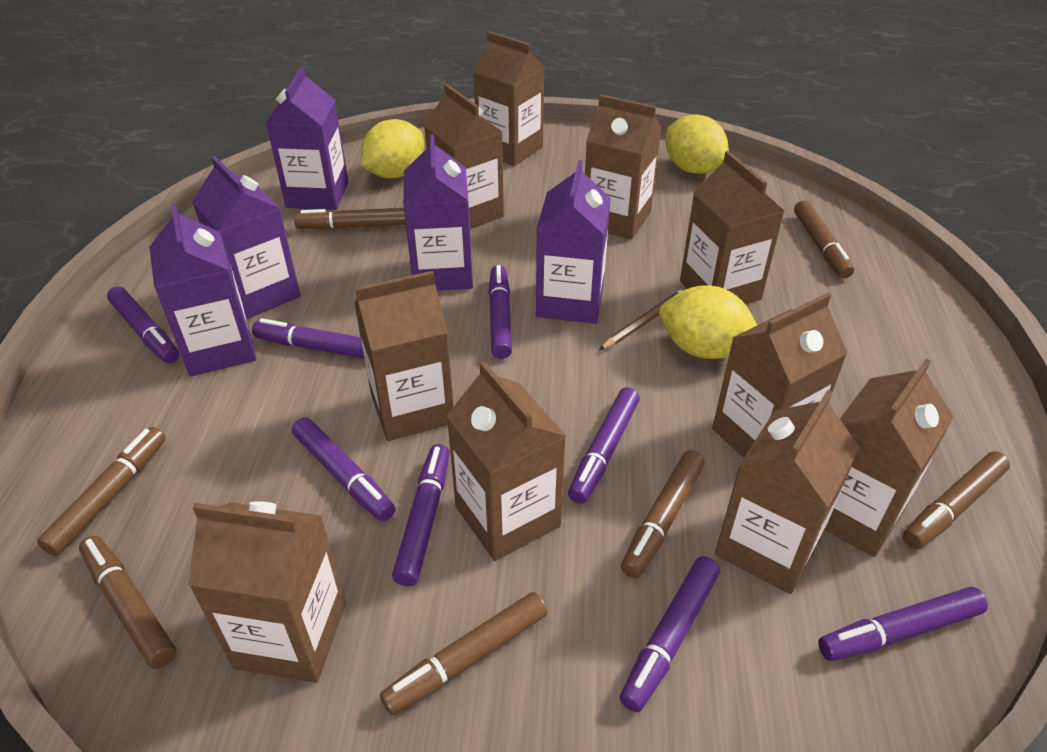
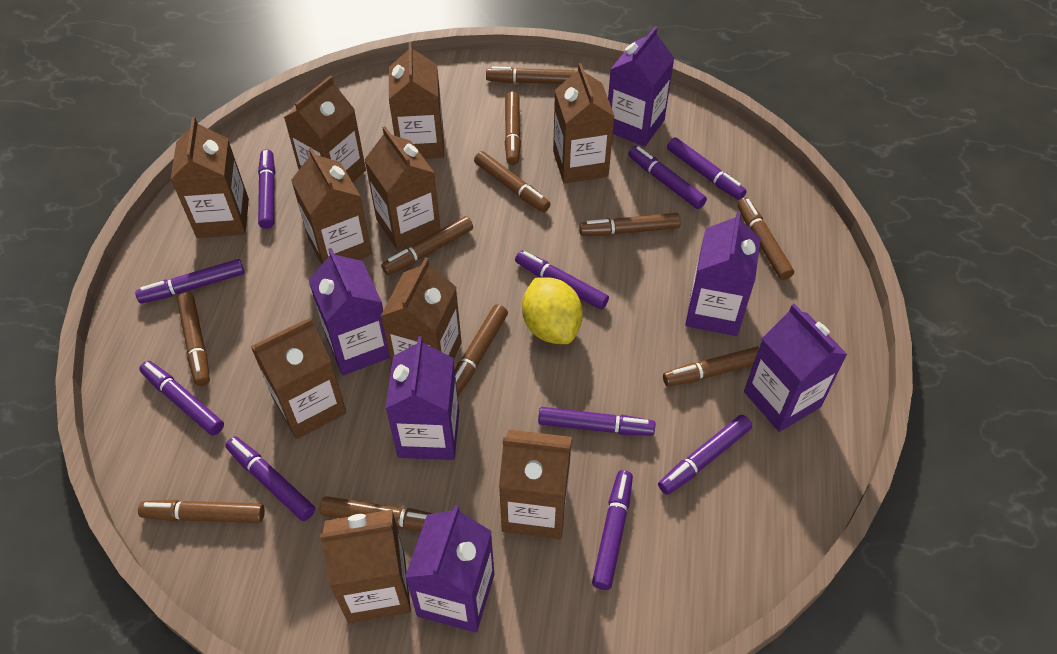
brown marker: 7 -> 11
brown pencil: 1 -> 0
purple carton: 5 -> 6
purple marker: 8 -> 10
yellow lemon: 3 -> 1

